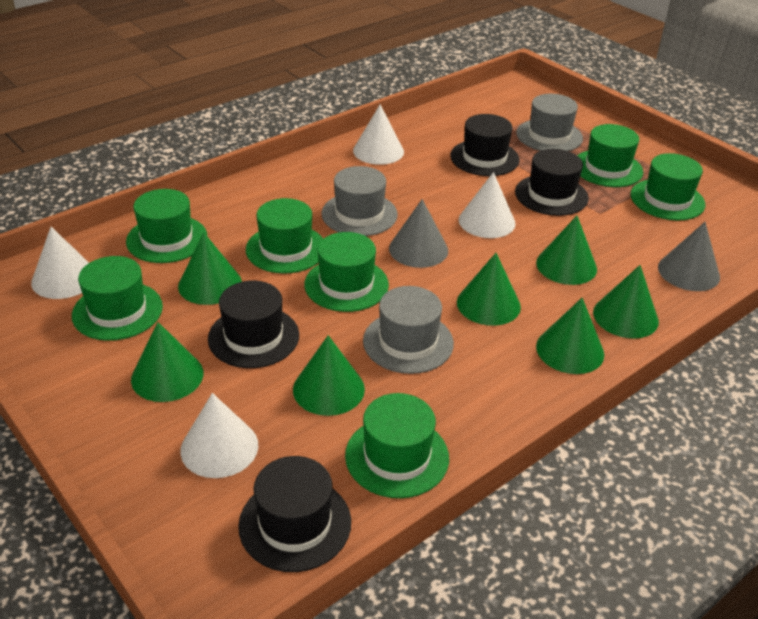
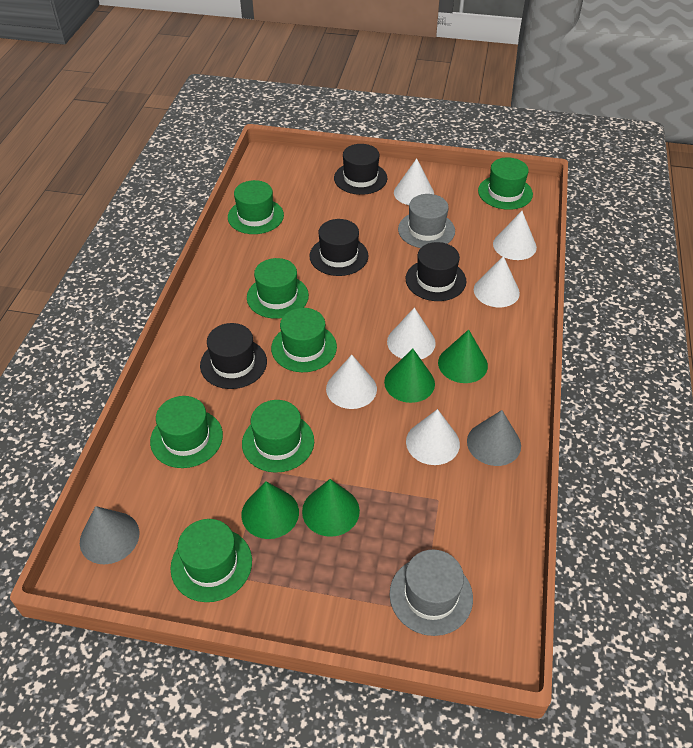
green cone: 7 -> 4
grey hat: 3 -> 2
white cone: 4 -> 6

